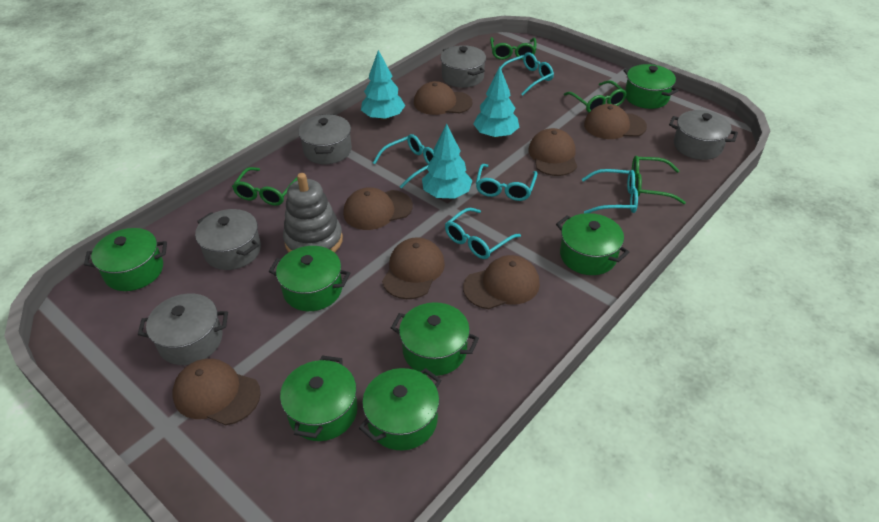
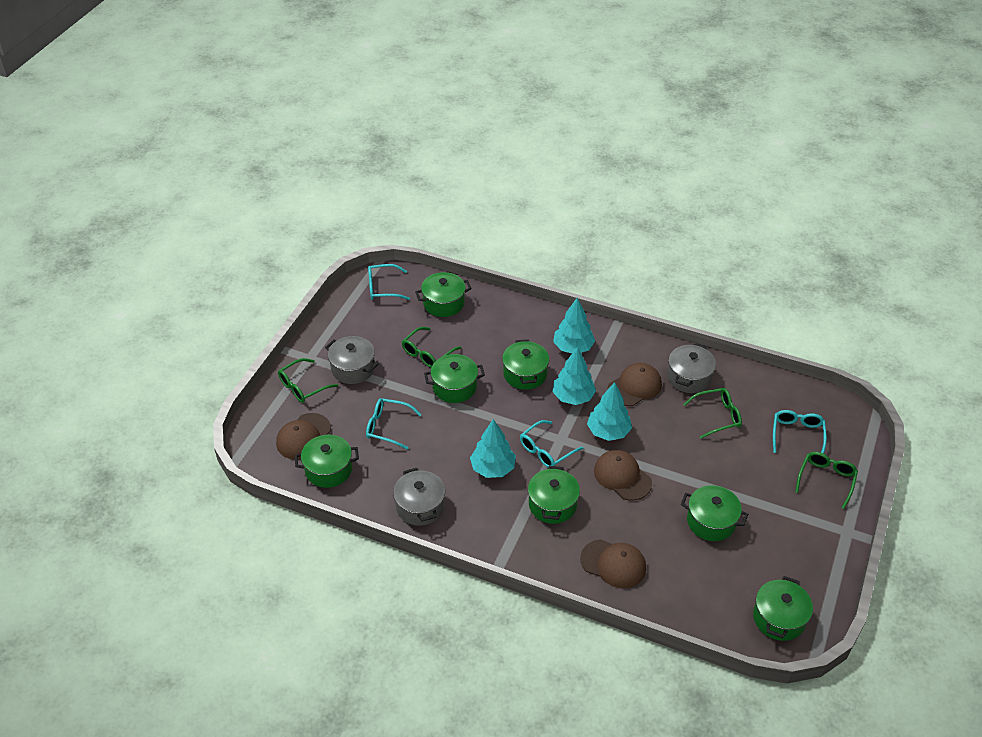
brown cap: 7 -> 4
grey pot: 5 -> 3
grey stacking toy: 1 -> 0
turquoise glasses: 5 -> 4
turquoise tree: 3 -> 4

